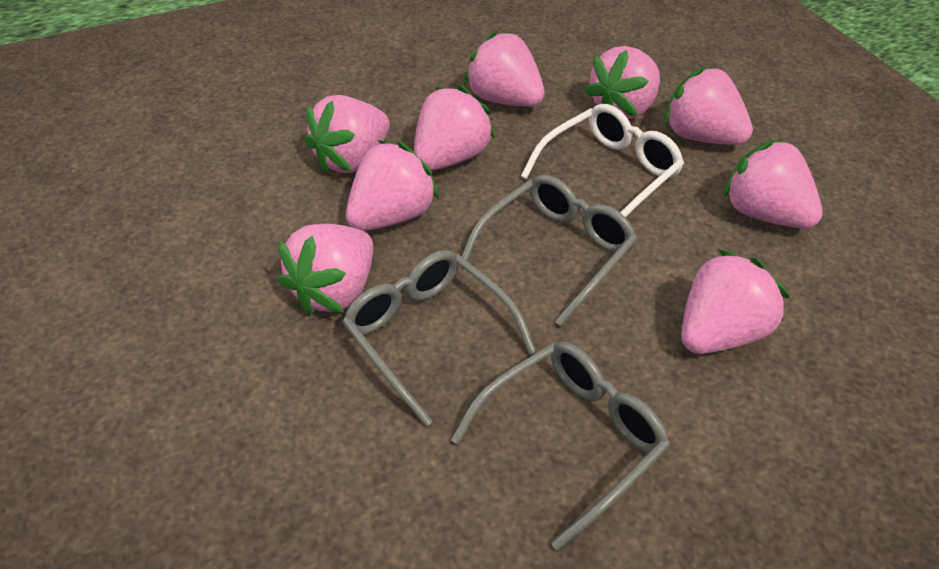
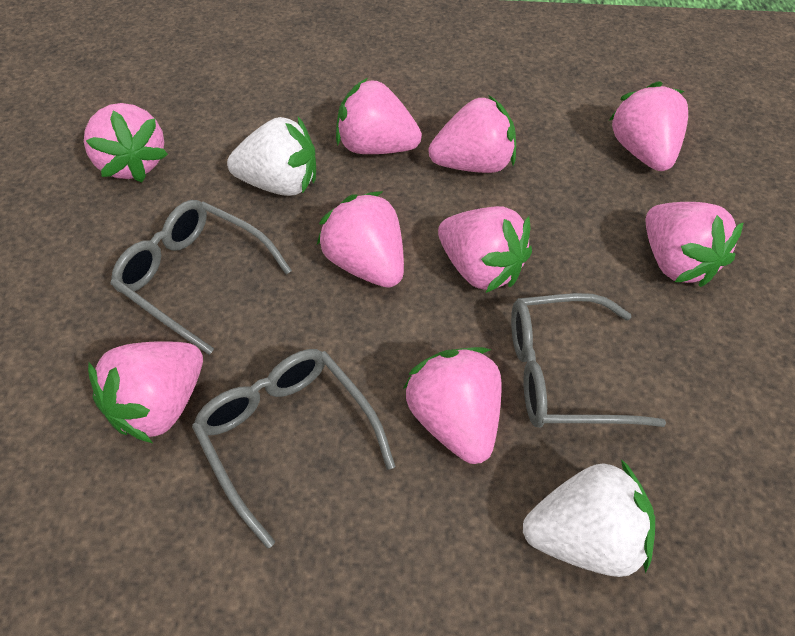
white glasses: 1 -> 0
white strawberry: 0 -> 2

